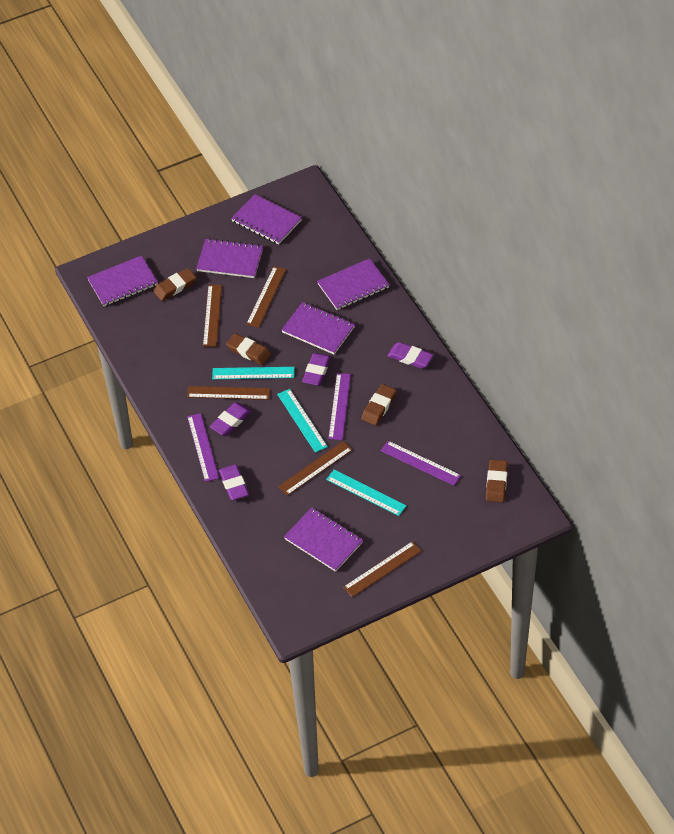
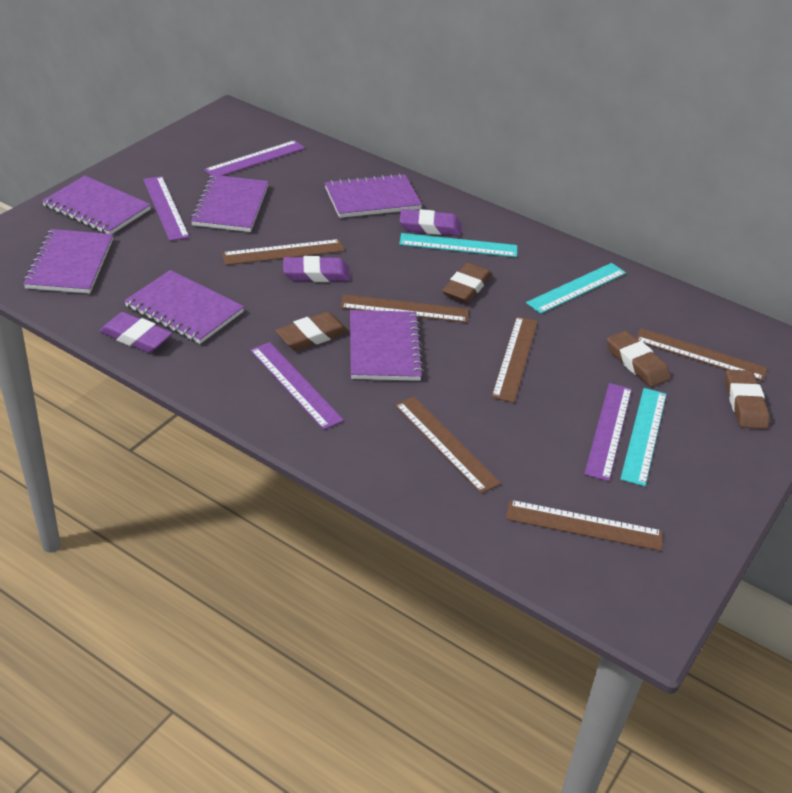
brown ruler: 5 -> 6
purple eraser: 4 -> 3
purple ruler: 3 -> 4

